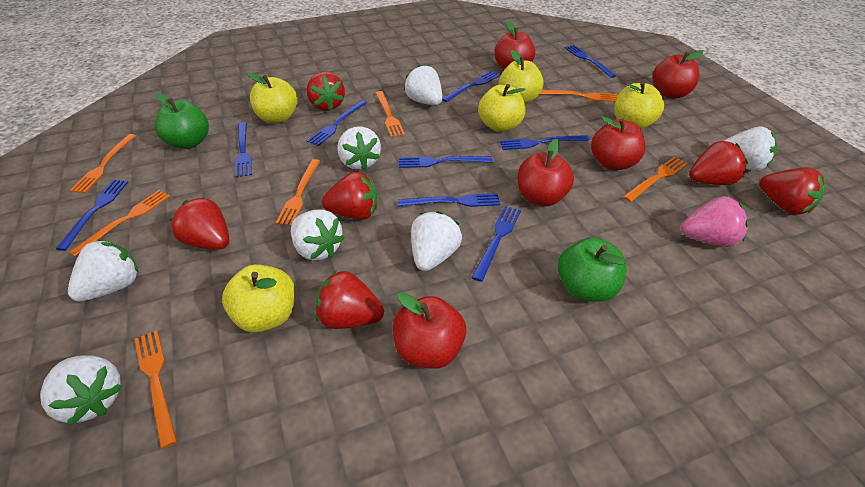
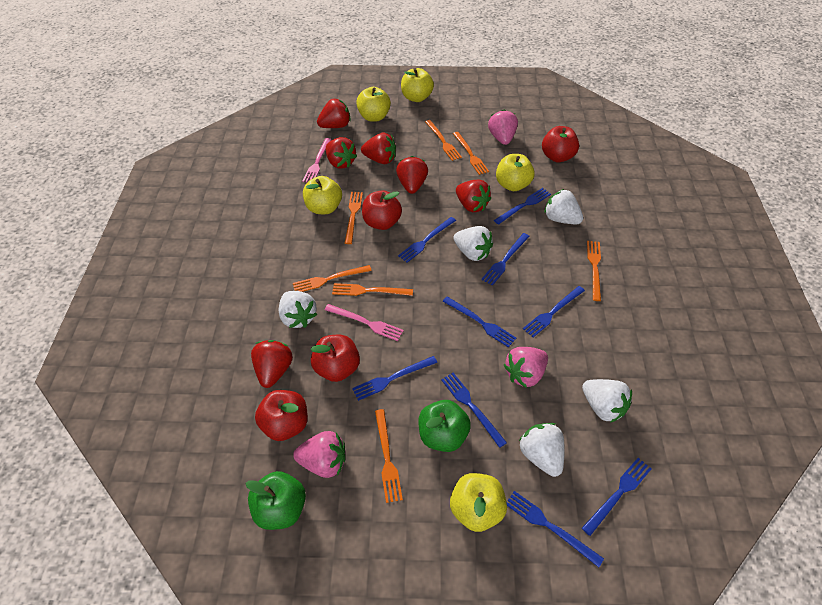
pink fork: 0 -> 2
pink strawberry: 1 -> 3
red apple: 5 -> 4
white strawberry: 7 -> 5

